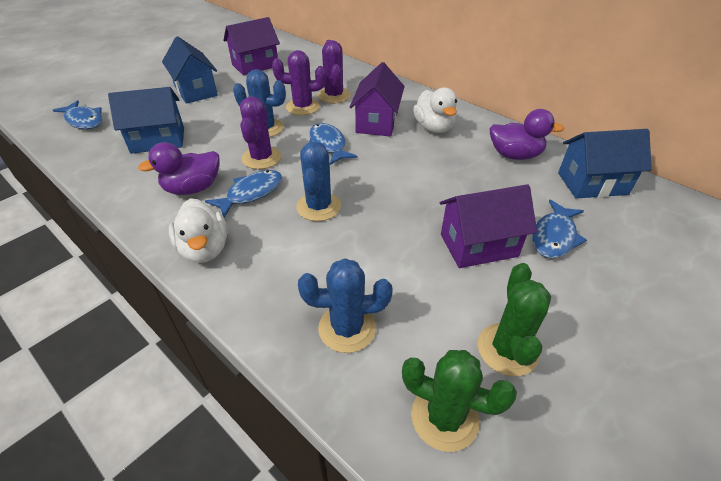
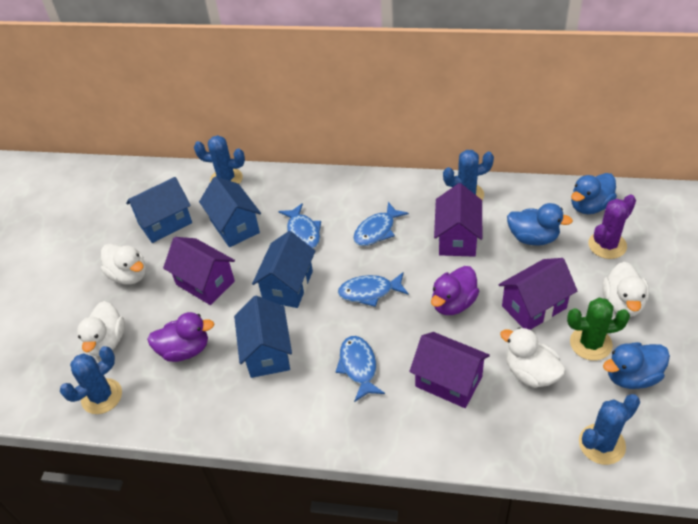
blue cactus: 3 -> 4
blue duck: 0 -> 3
blue house: 3 -> 4
green cactus: 2 -> 1
purple cactus: 3 -> 1
purple house: 3 -> 4
white duck: 2 -> 4

